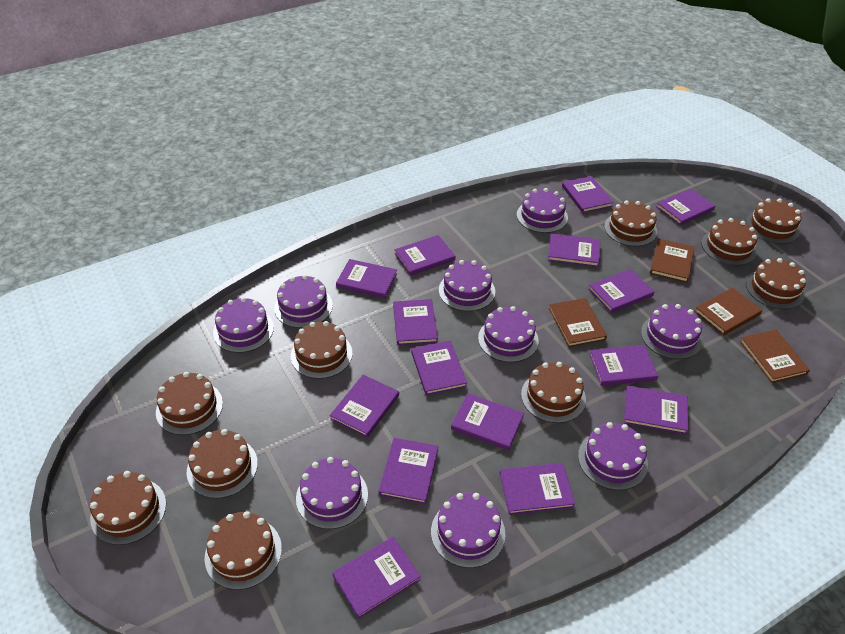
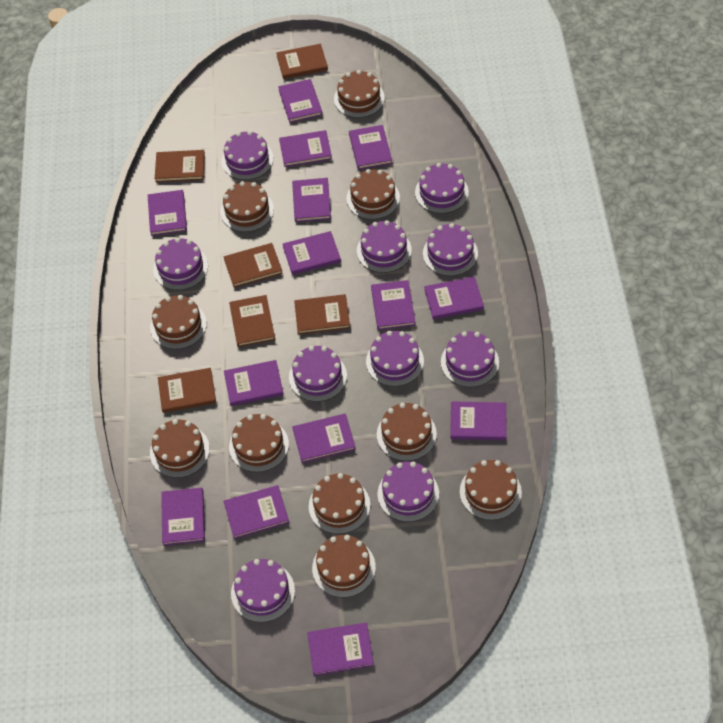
brown book: 4 -> 6
purple book: 15 -> 14
purple cake: 9 -> 10

